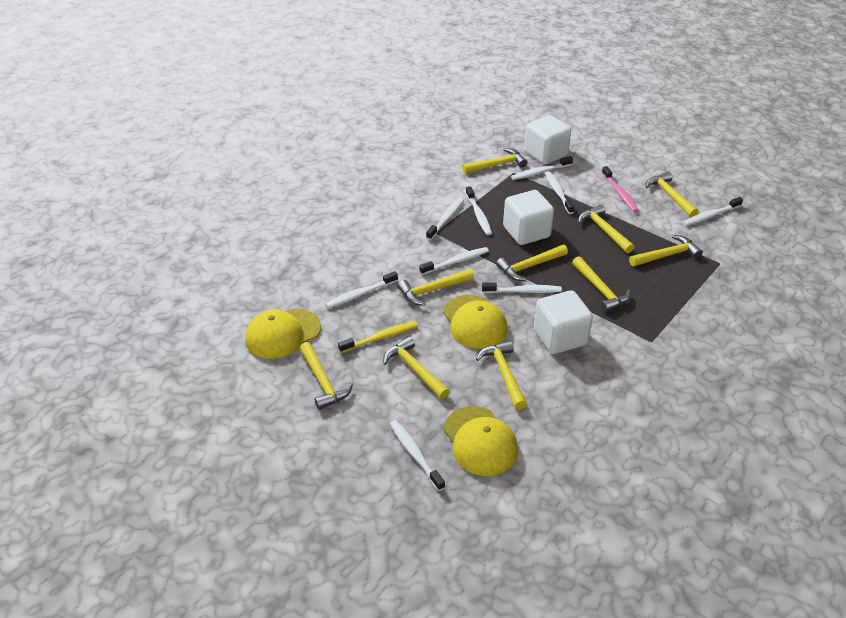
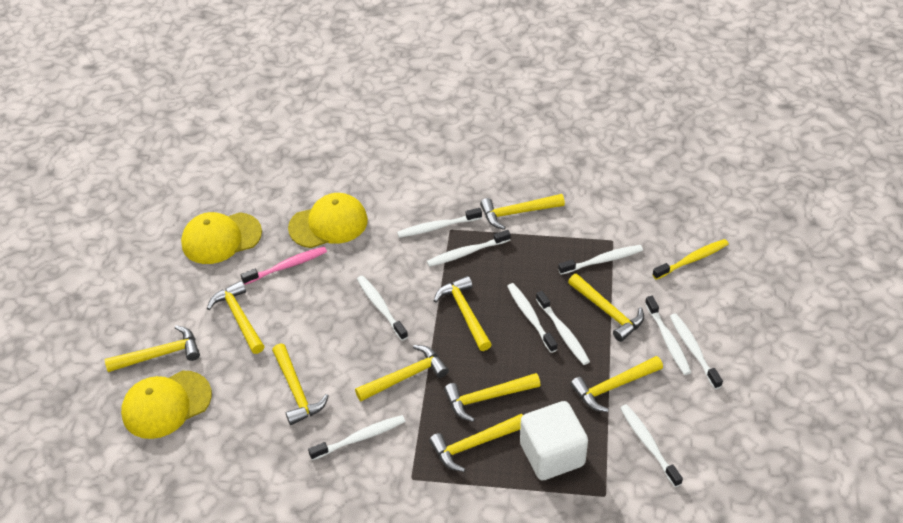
white cube: 3 -> 1
white toothbrush: 9 -> 10

